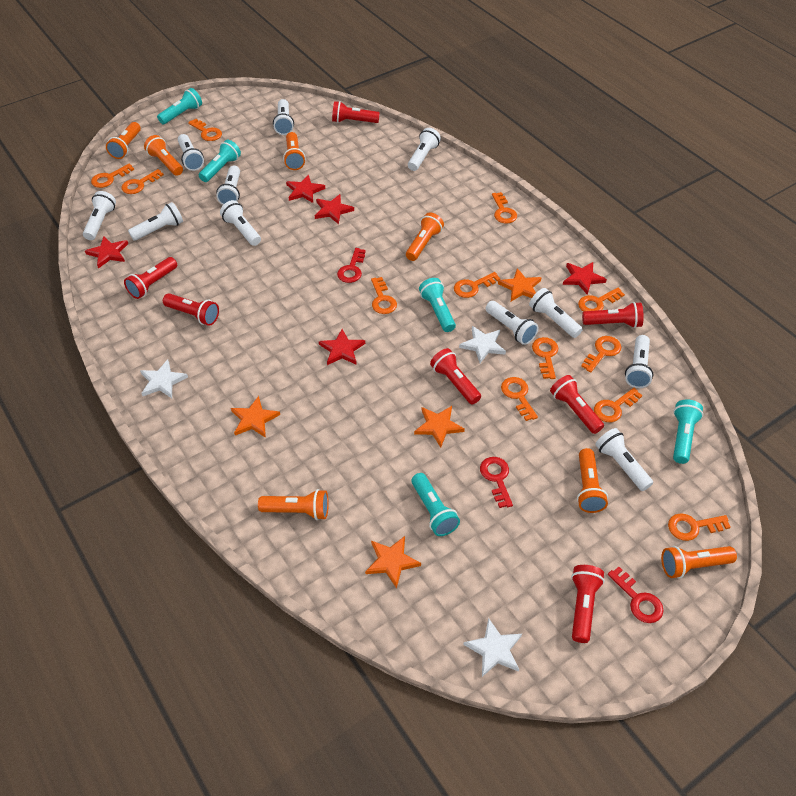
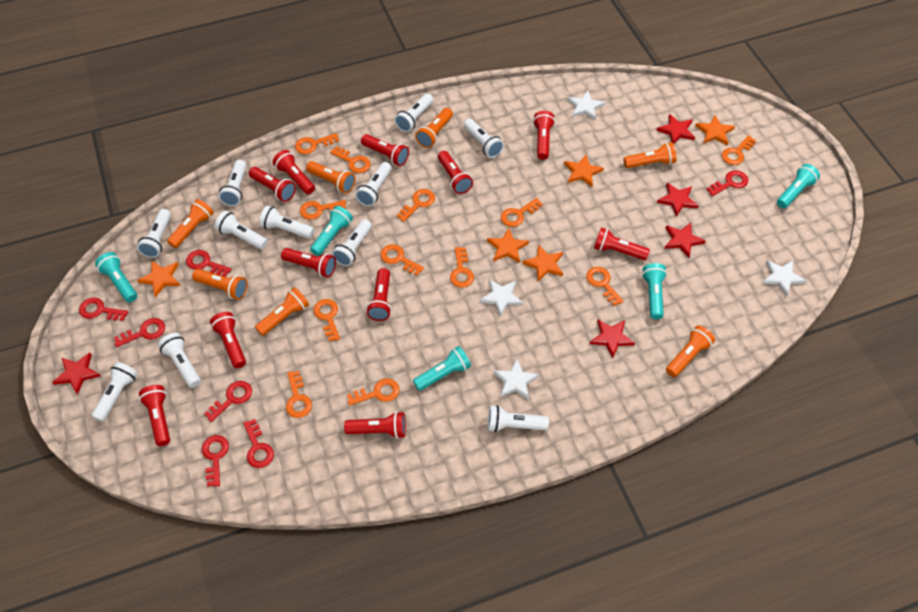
orange star: 4 -> 5
red flashlight: 7 -> 11
red key: 3 -> 7
white star: 3 -> 4

